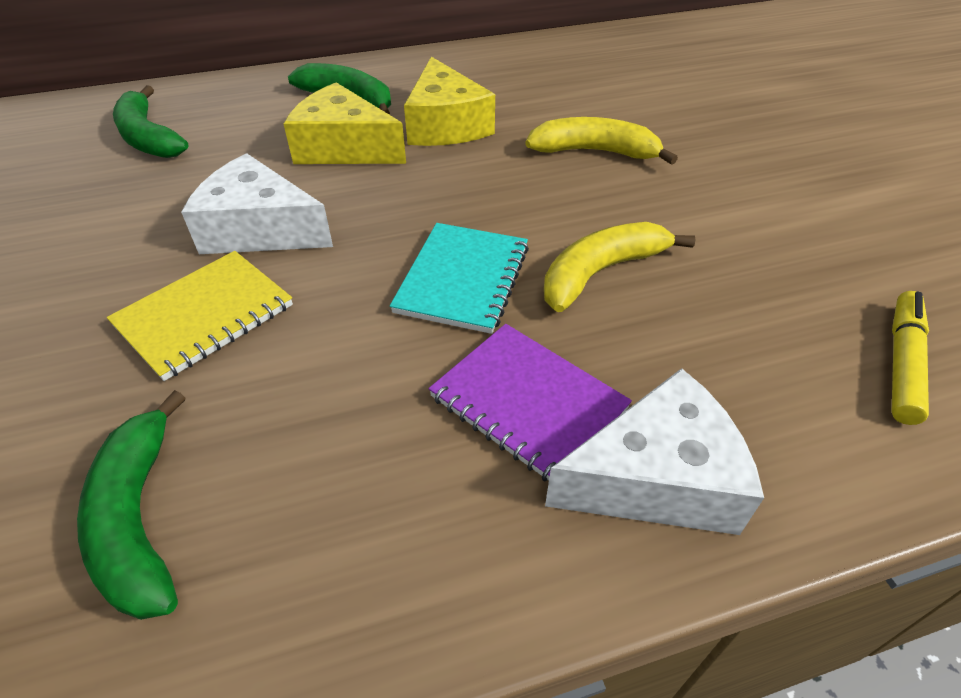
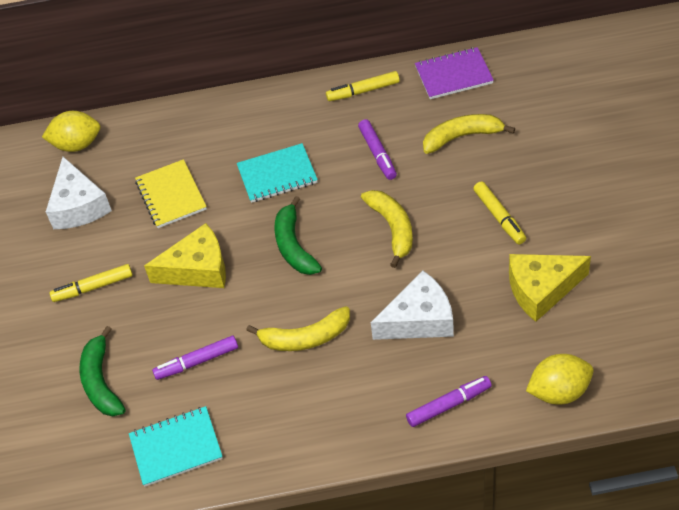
green banana: 3 -> 2
purple marker: 0 -> 3
turquoise notebook: 1 -> 2
yellow banana: 2 -> 3
yellow lemon: 0 -> 2
yellow marker: 1 -> 3

